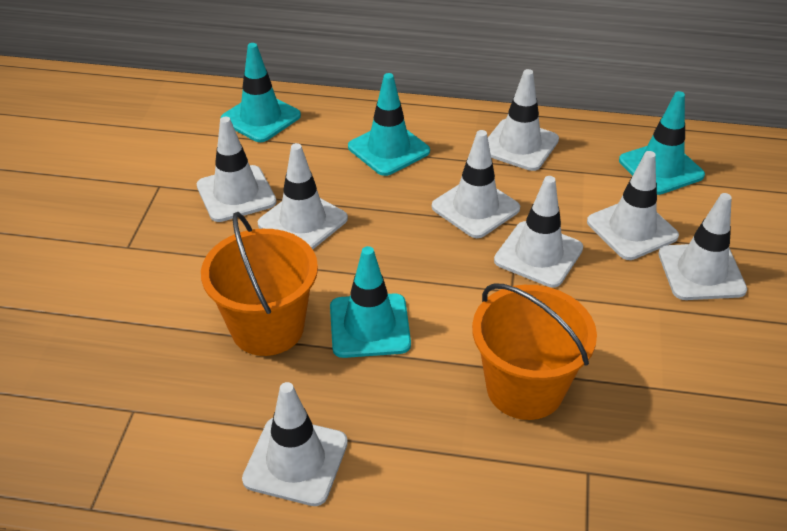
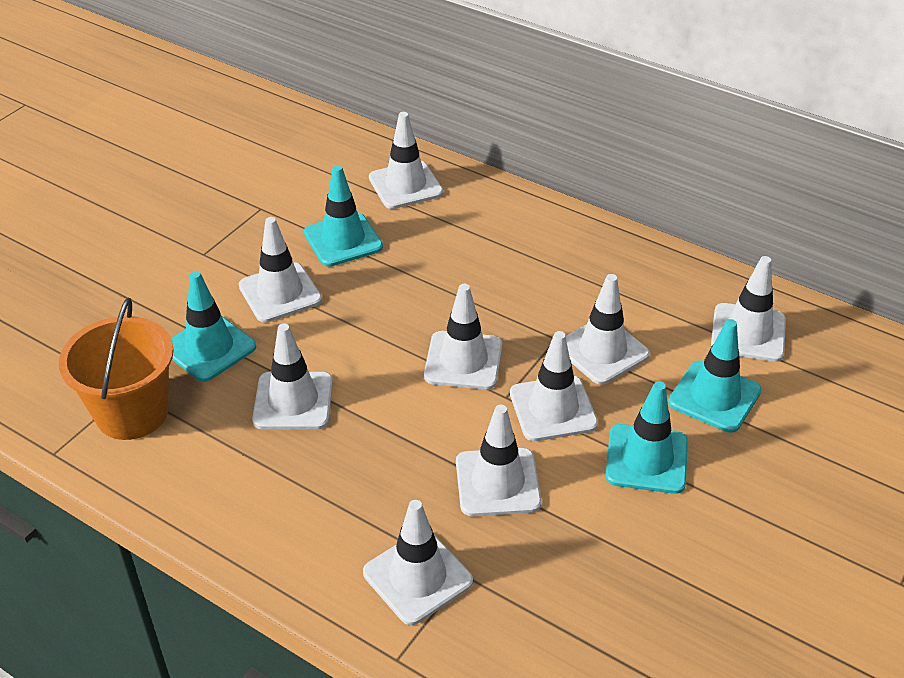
orange bucket: 2 -> 1
white traffic cone: 8 -> 9

